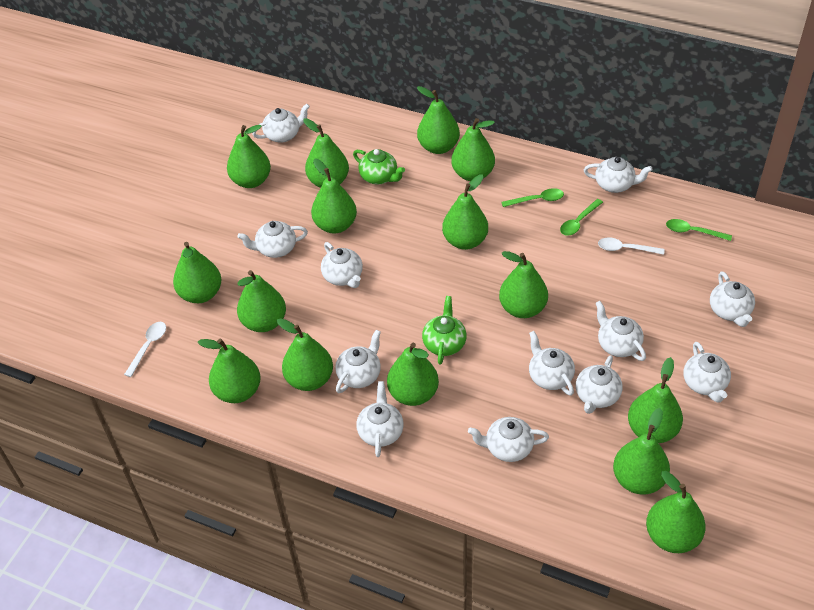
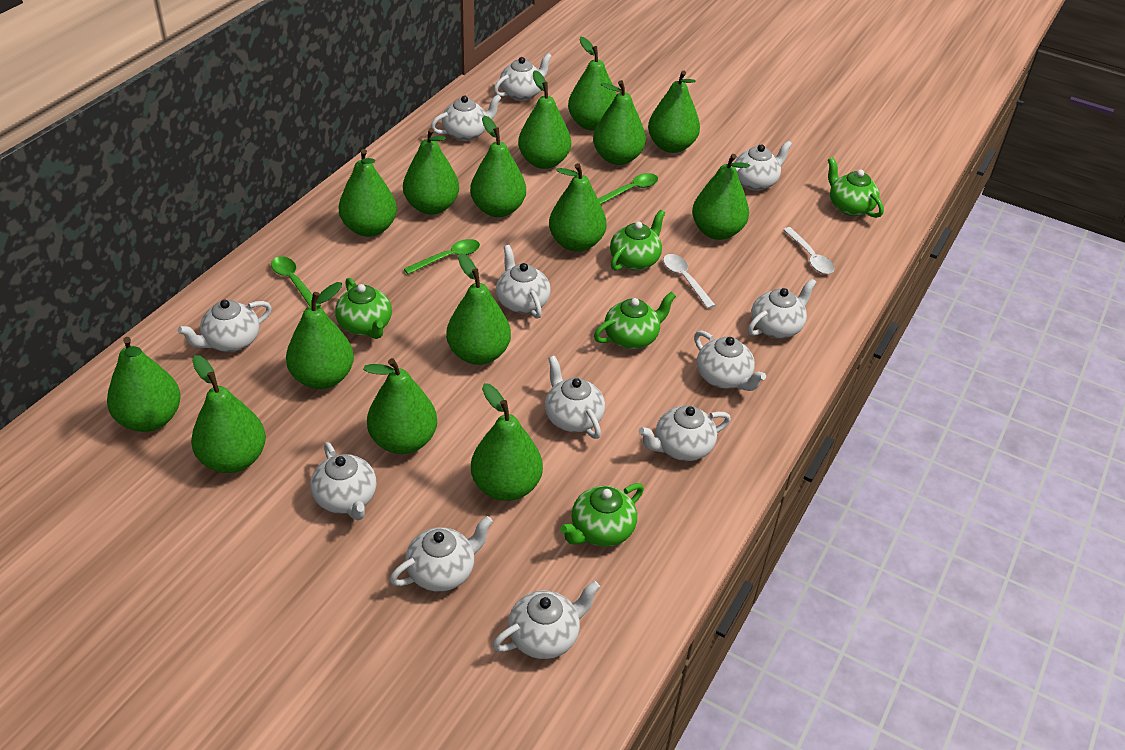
green teapot: 2 -> 5

